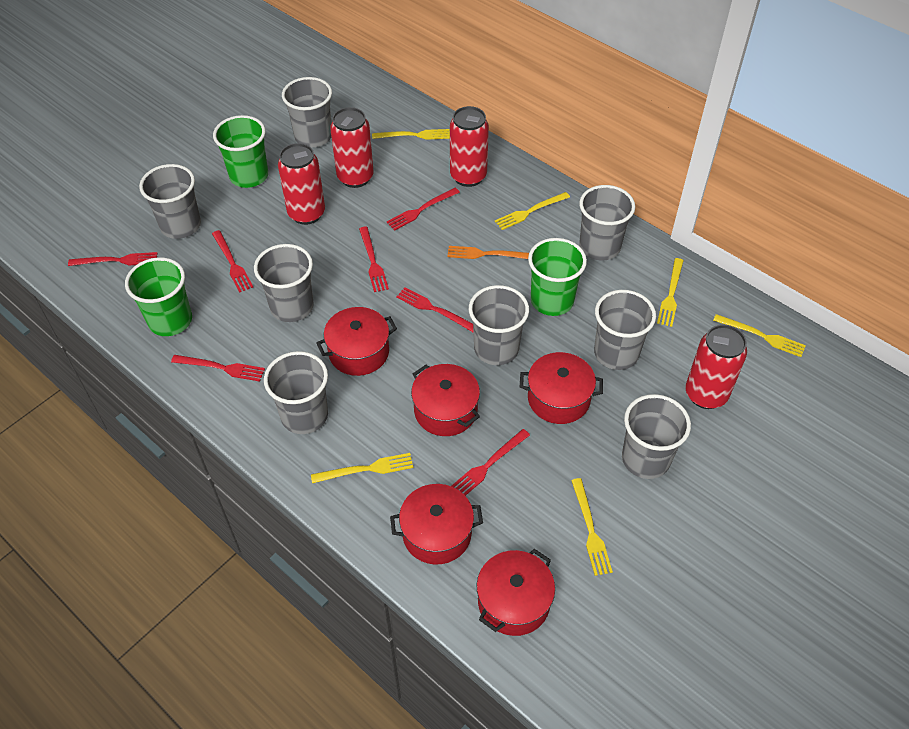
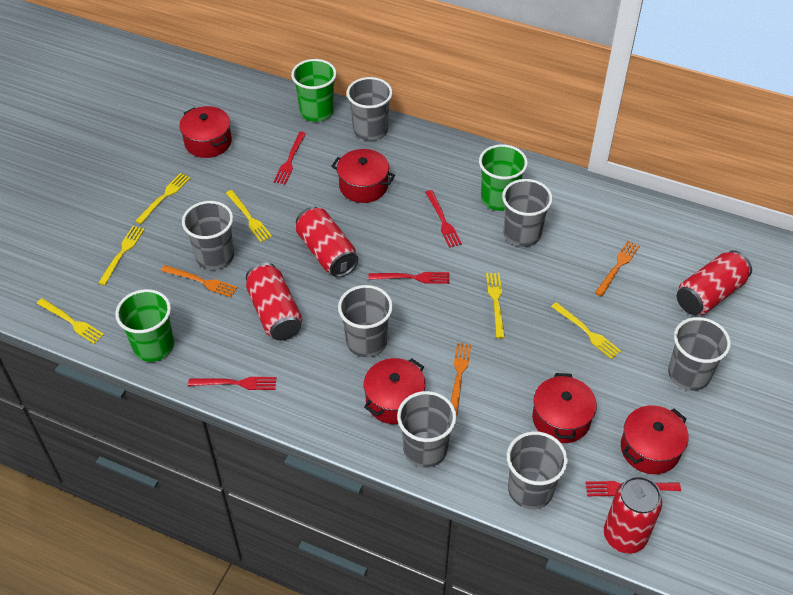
grey cup: 8 -> 7
orange fork: 1 -> 3
red fork: 7 -> 5

